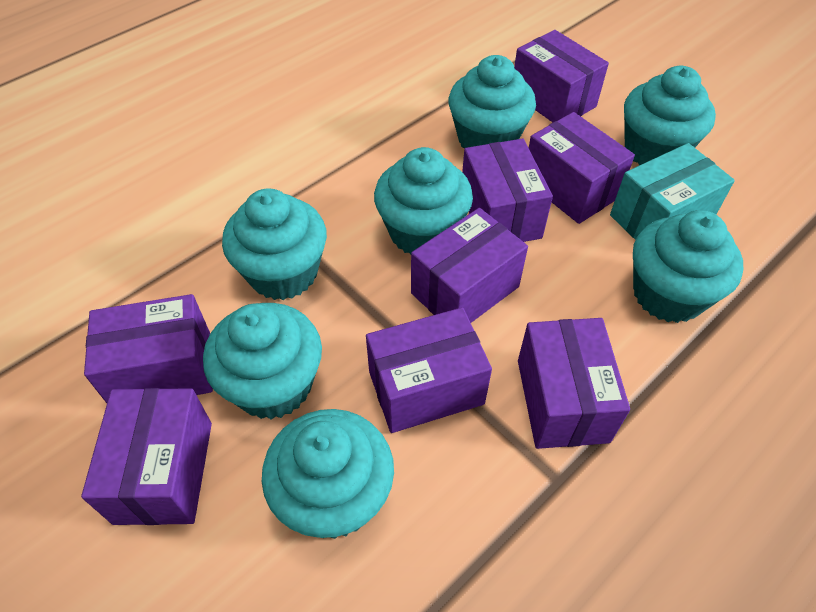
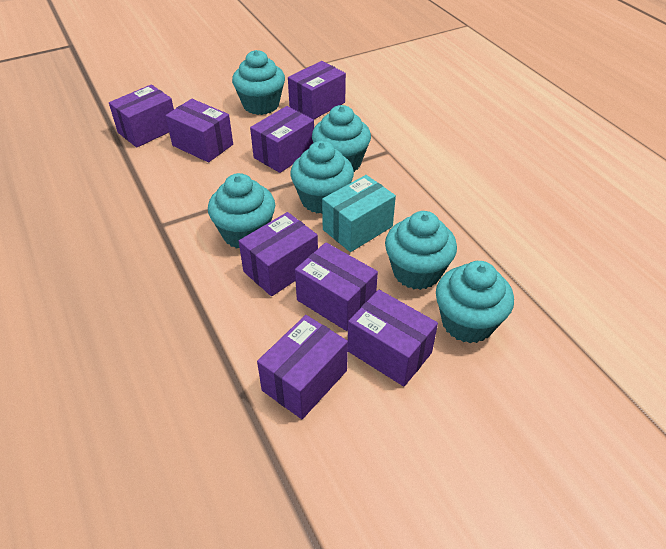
turquoise cupcake: 7 -> 6

